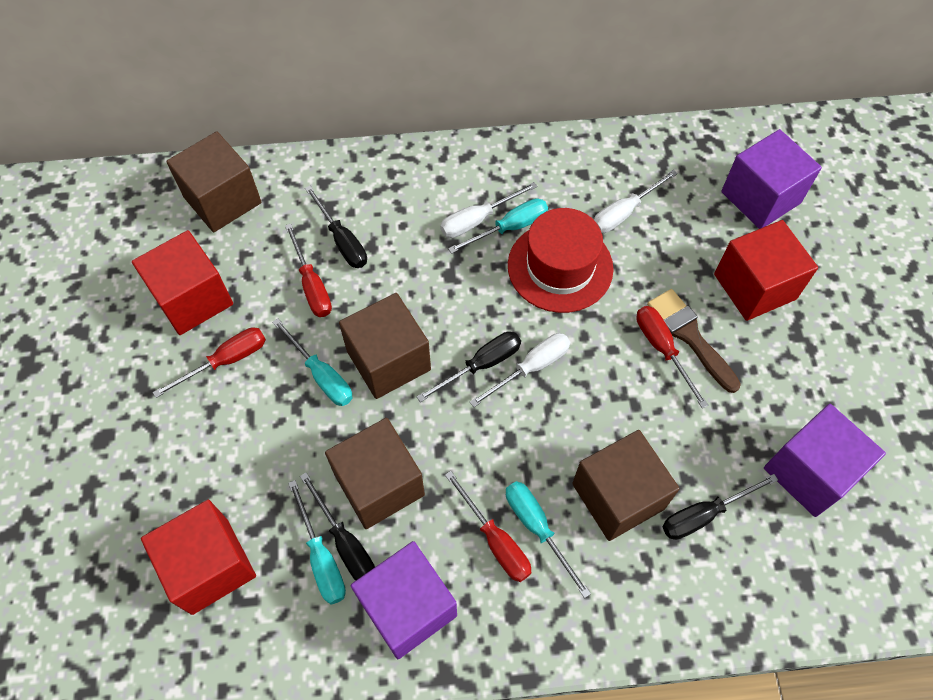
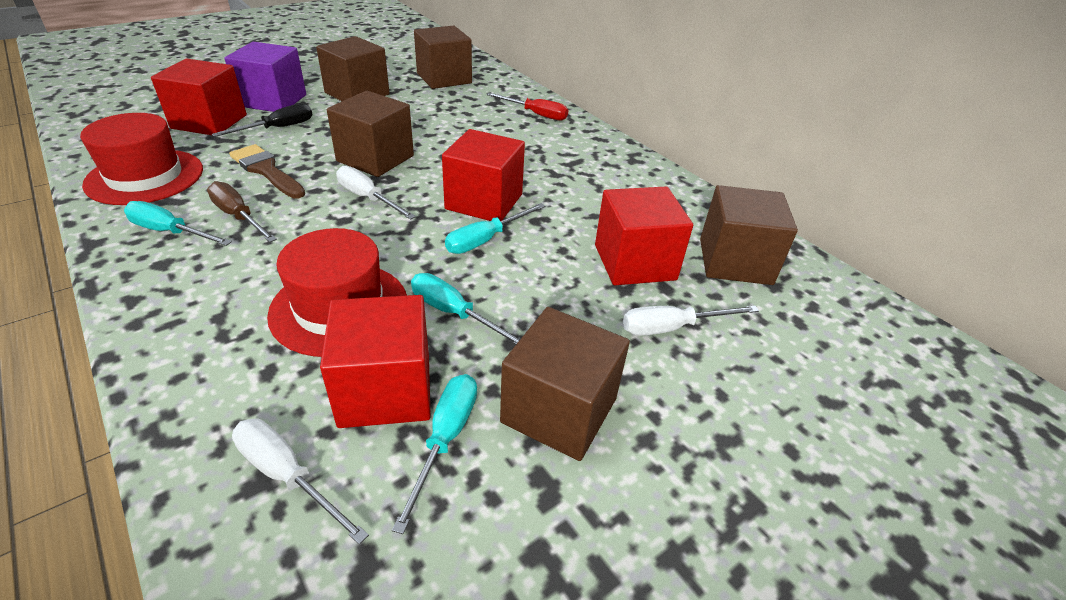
black screwdriver: 4 -> 1
brown cube: 4 -> 5
brown screwdriver: 0 -> 1
purple cube: 3 -> 1
red cube: 3 -> 4
red hat: 1 -> 2
red screwdriver: 4 -> 1

